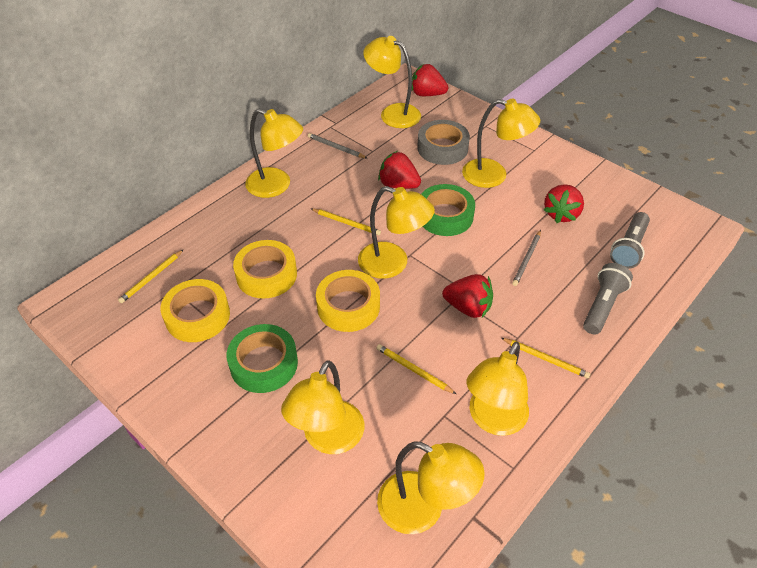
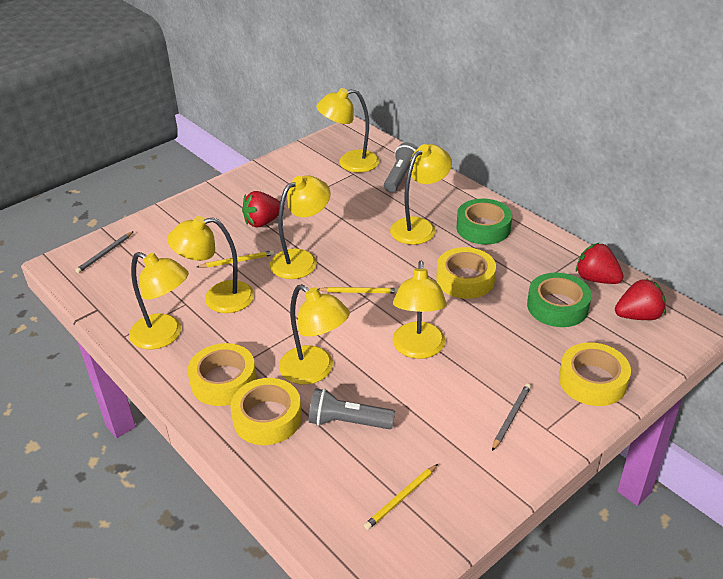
grey tape: 1 -> 0
red strawberry: 4 -> 3
yellow pencil: 4 -> 3
yellow tape: 3 -> 4

